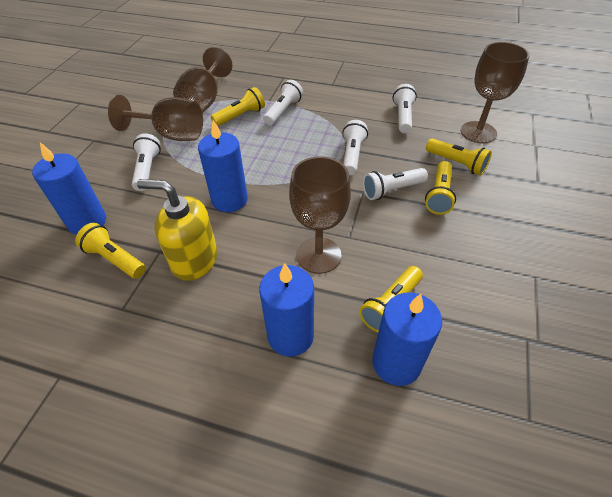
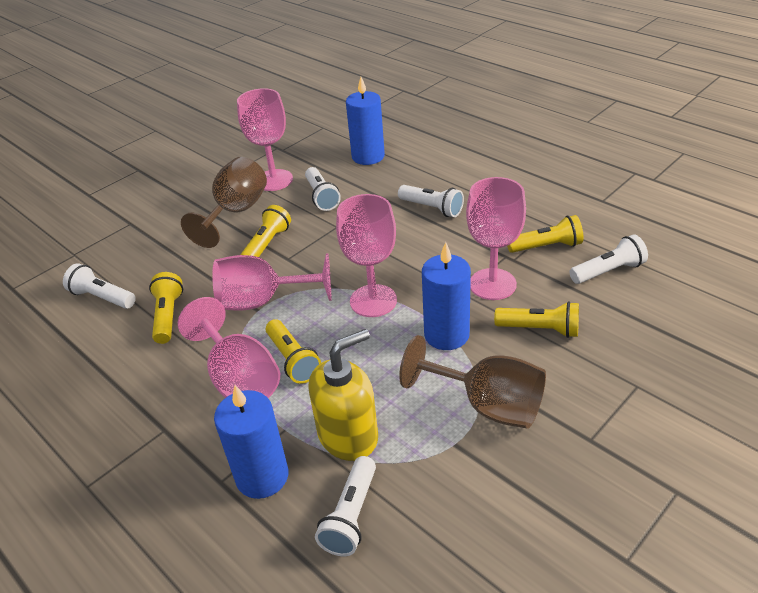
blue candle: 4 -> 3
brown goblet: 4 -> 2
pink goblet: 0 -> 5

